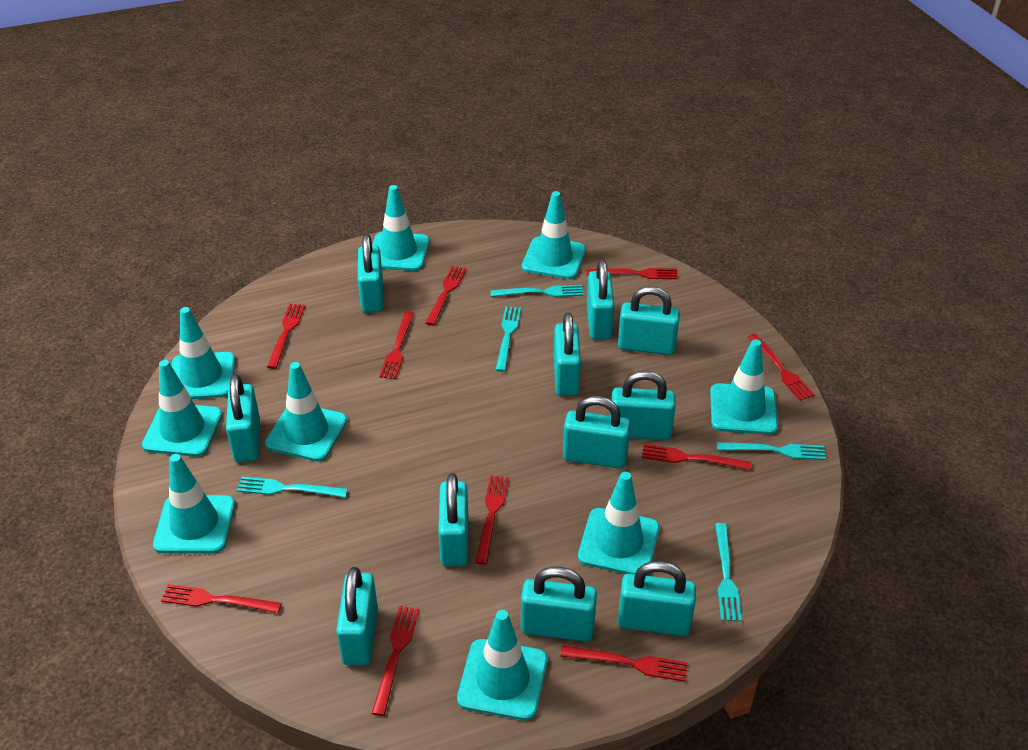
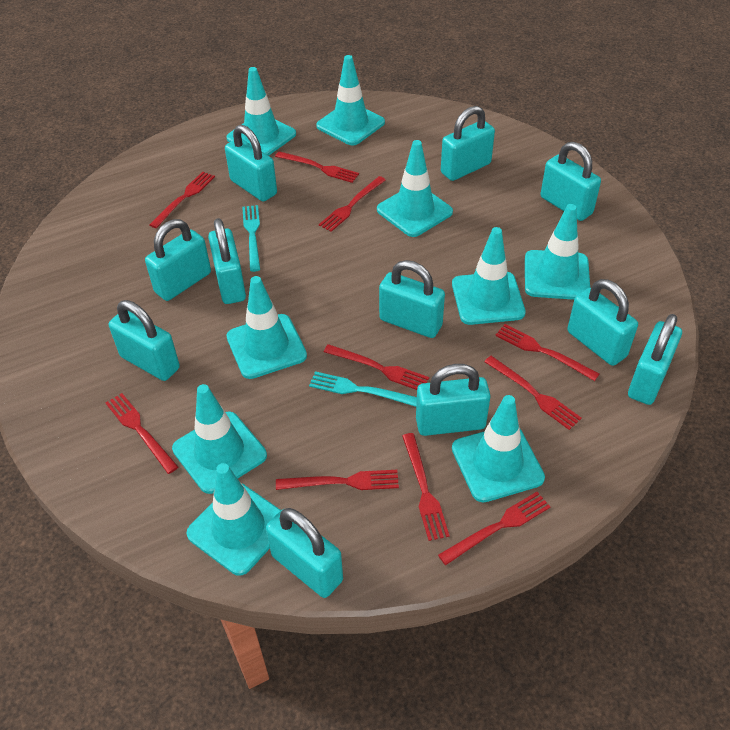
turquoise fork: 5 -> 2

